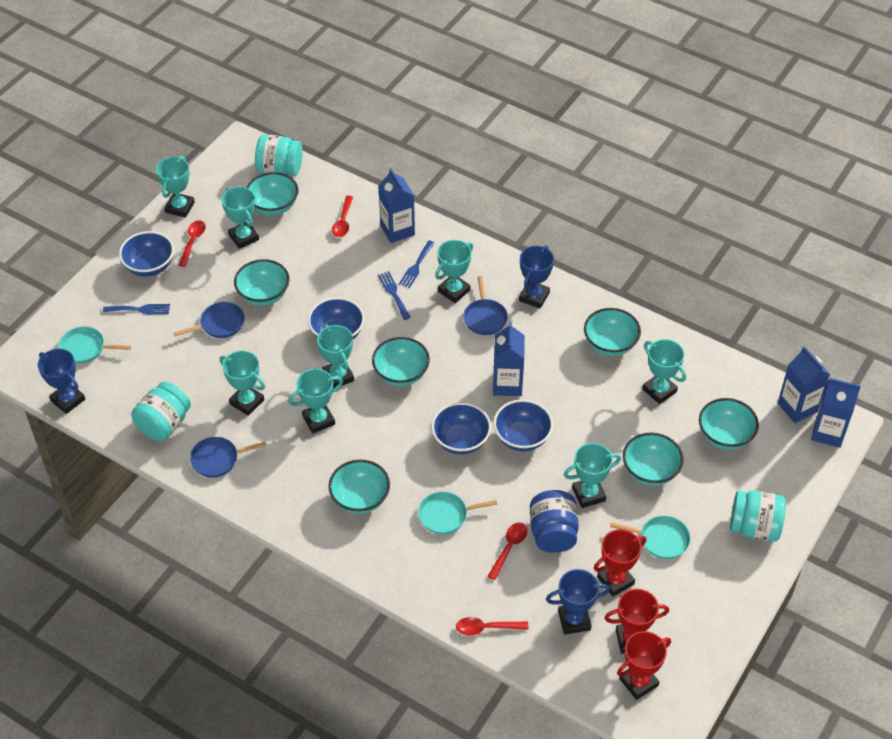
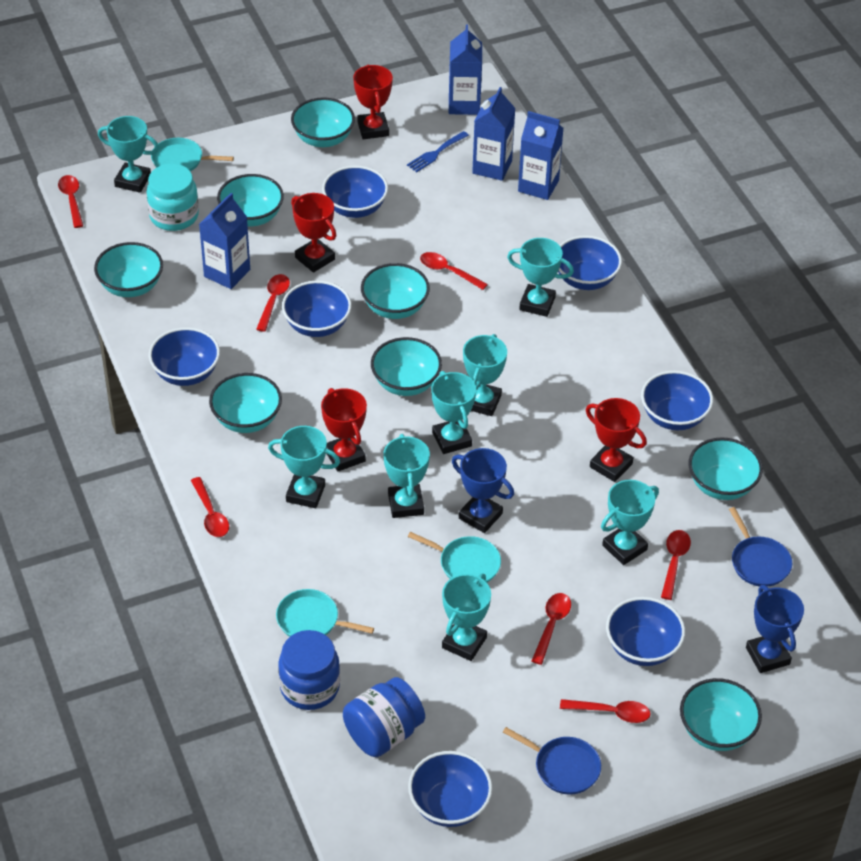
blue bowl: 4 -> 7
blue fork: 3 -> 1
blue jar: 1 -> 2
blue pan: 3 -> 2
blue trophy: 3 -> 2
red spoon: 4 -> 7
red trophy: 3 -> 4
turquoise bowl: 7 -> 8
turquoise jar: 3 -> 1

